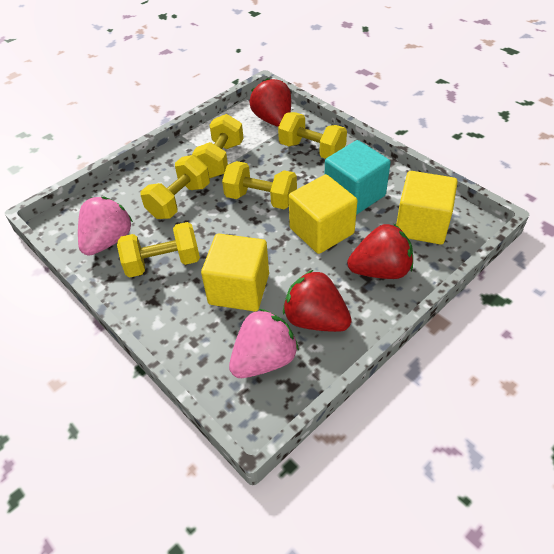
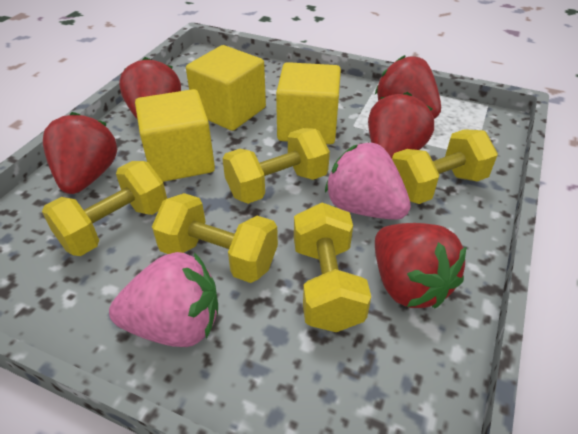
red strawberry: 3 -> 5
turquoise cube: 1 -> 0

